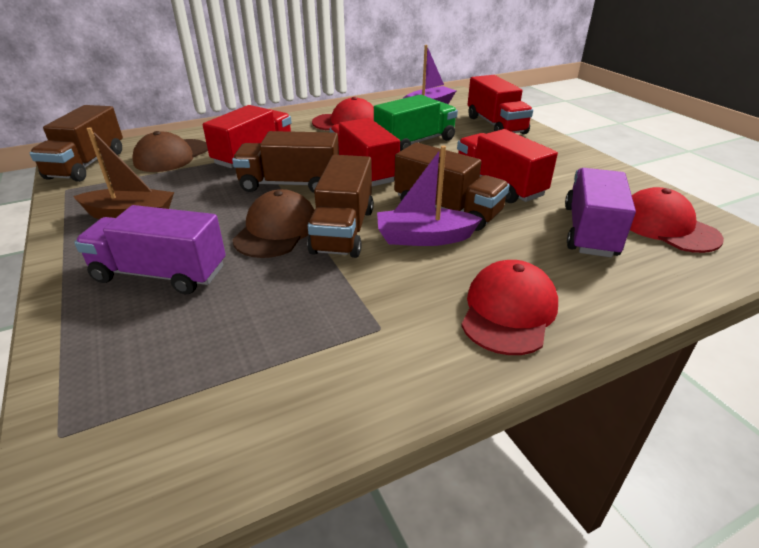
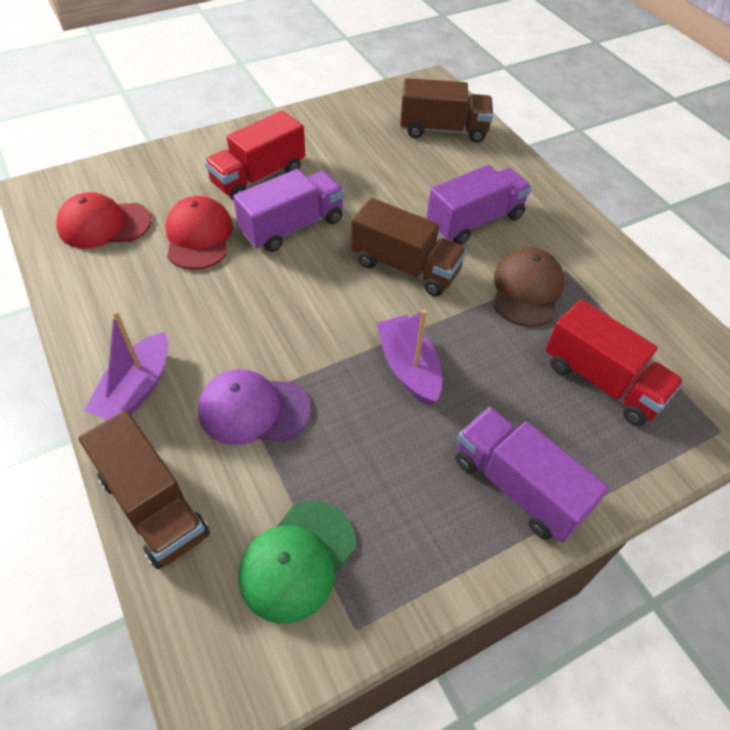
brown boat: 1 -> 0
brown cap: 2 -> 1
brown truck: 4 -> 3
green cap: 0 -> 1
green truck: 1 -> 0
purple cap: 0 -> 1
purple truck: 2 -> 3
red cap: 3 -> 2
red truck: 4 -> 2

